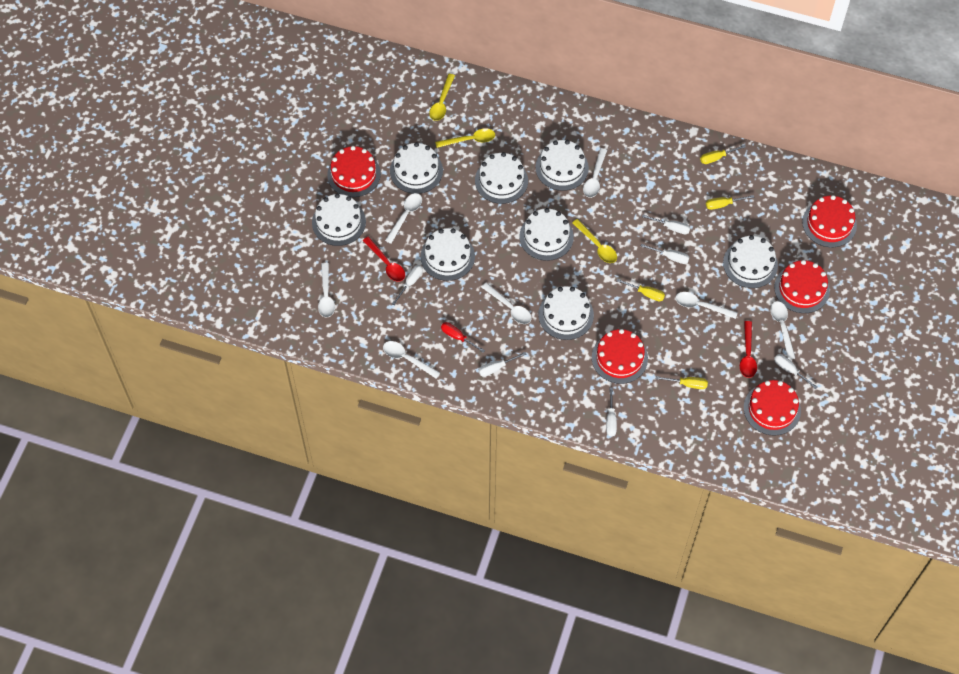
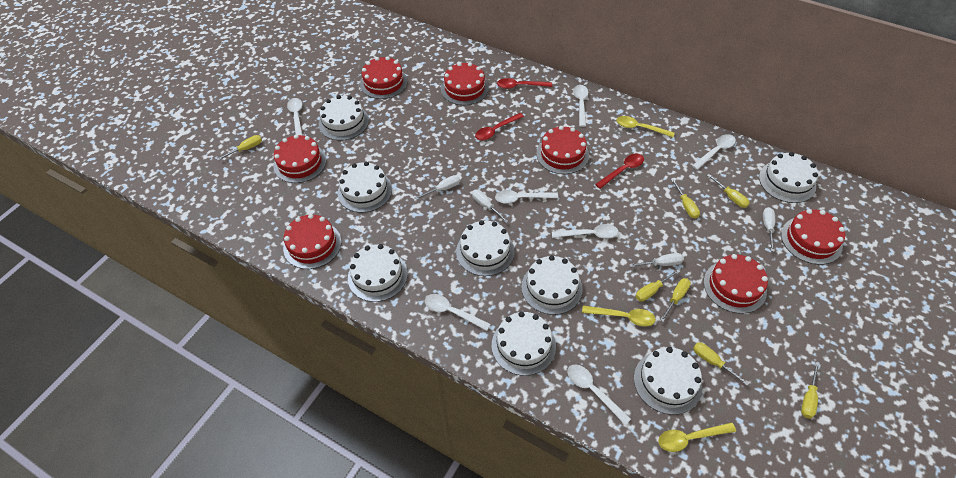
red cake: 5 -> 7
red screwdriver: 1 -> 0
red spoon: 2 -> 3
white screwdriver: 6 -> 4
yellow screwdriver: 4 -> 7

